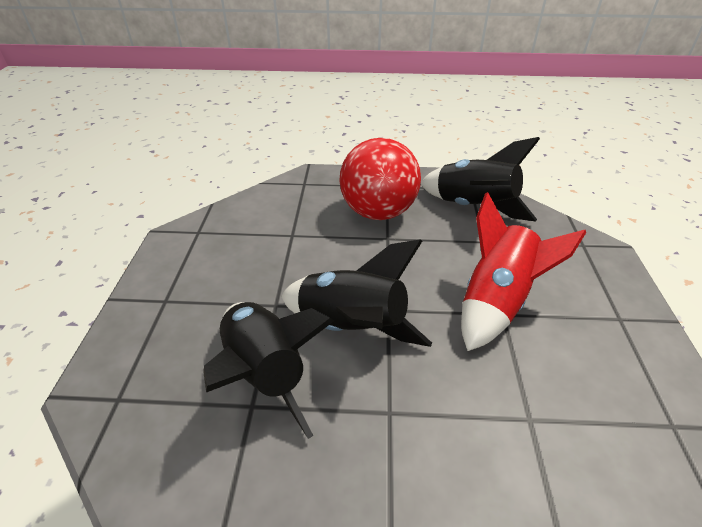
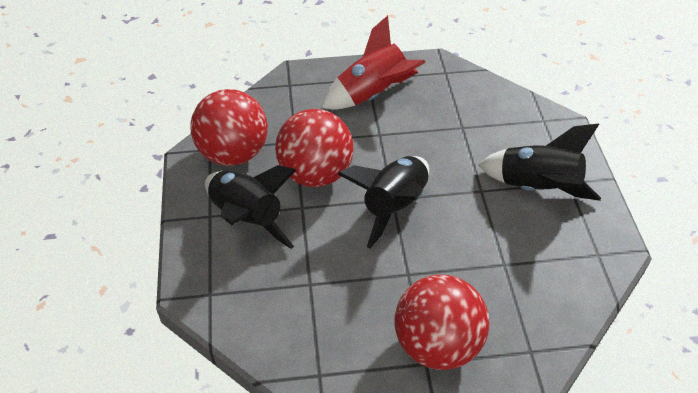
red ball: 1 -> 3

